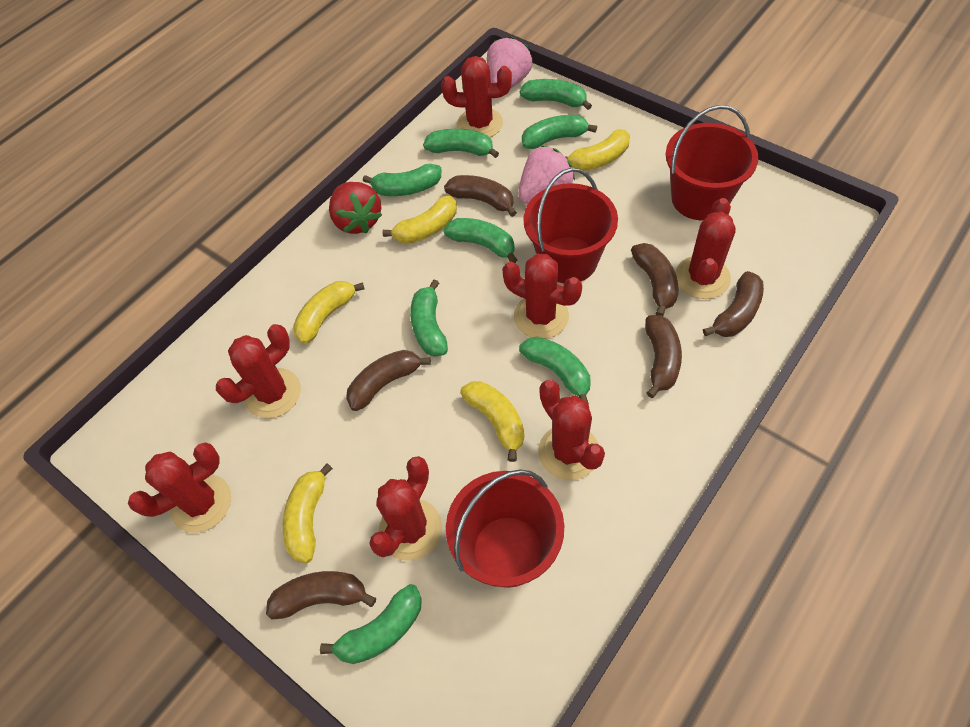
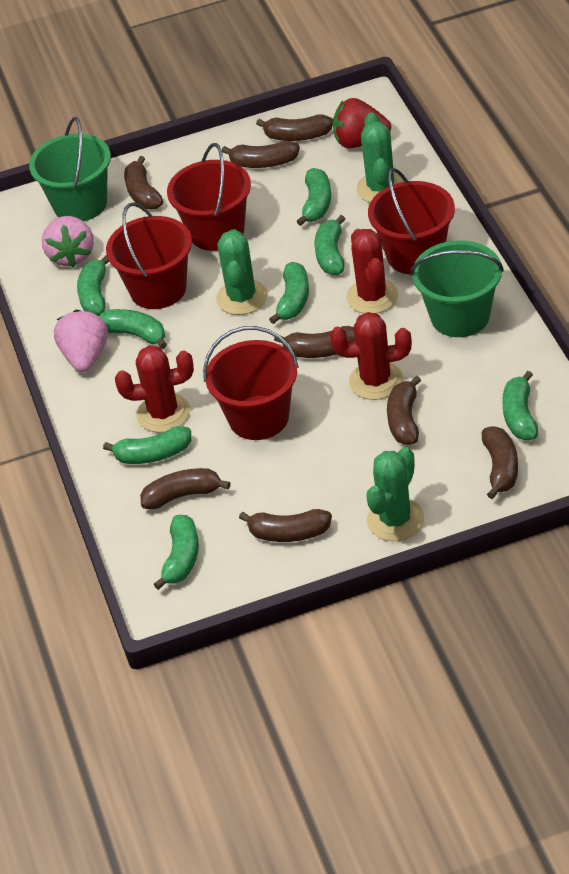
brown banana: 6 -> 8
green bucket: 0 -> 2
green cactus: 0 -> 3
red bucket: 3 -> 4
red cactus: 7 -> 3
yellow banana: 5 -> 0

